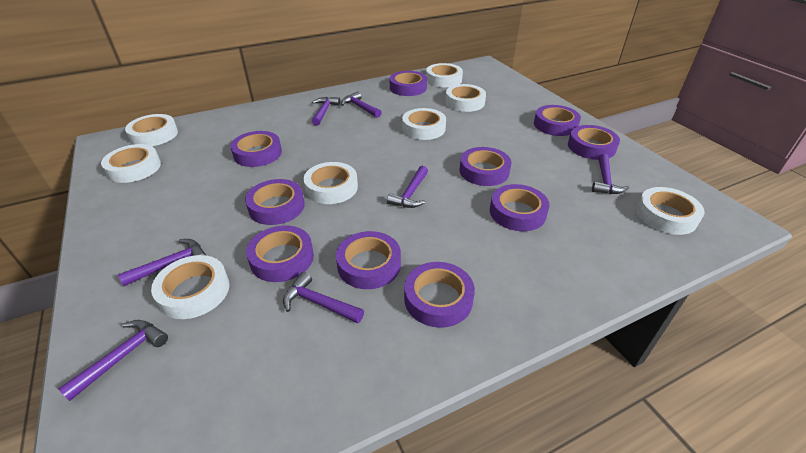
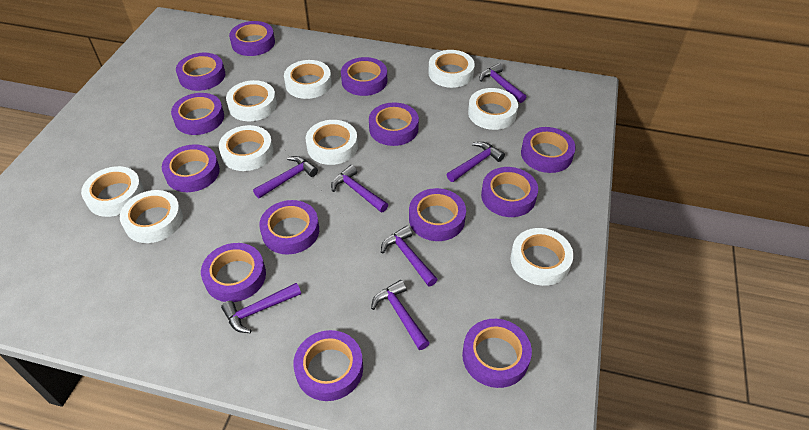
purple tape: 10 -> 13
white tape: 8 -> 9

